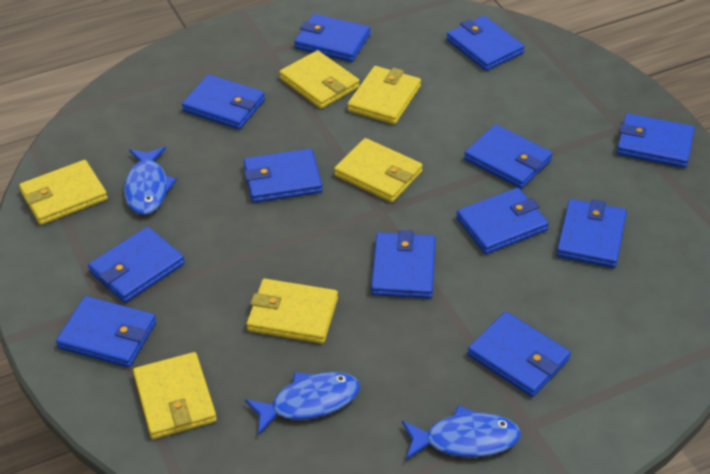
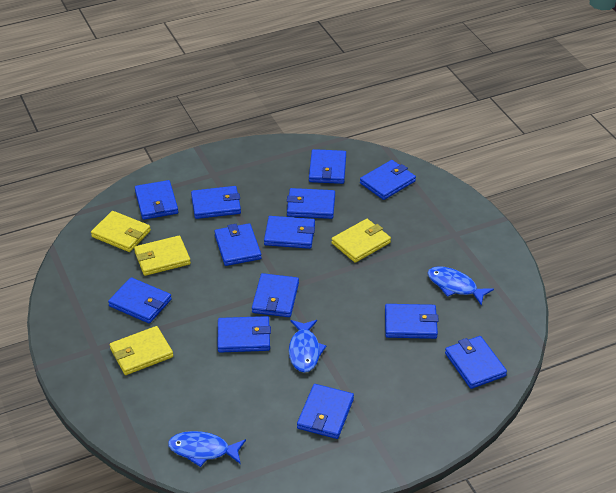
blue wallet: 12 -> 13
yellow wallet: 6 -> 4

